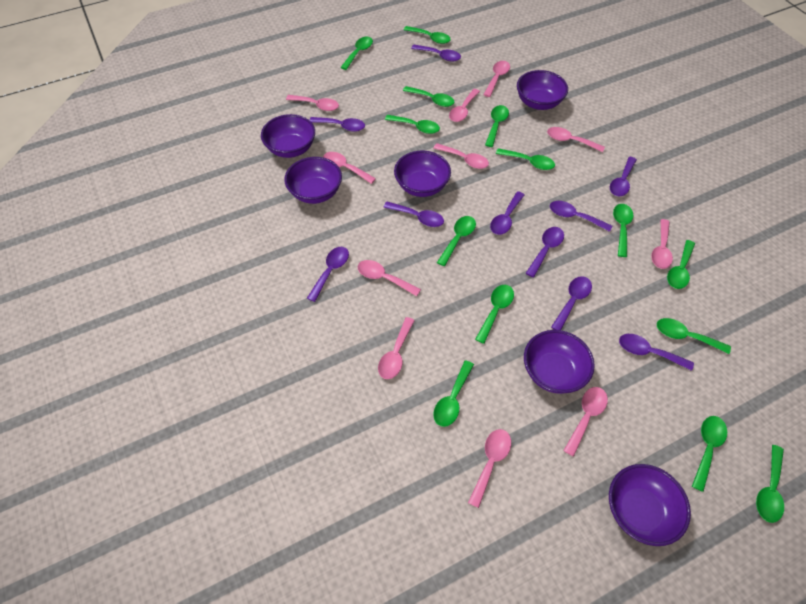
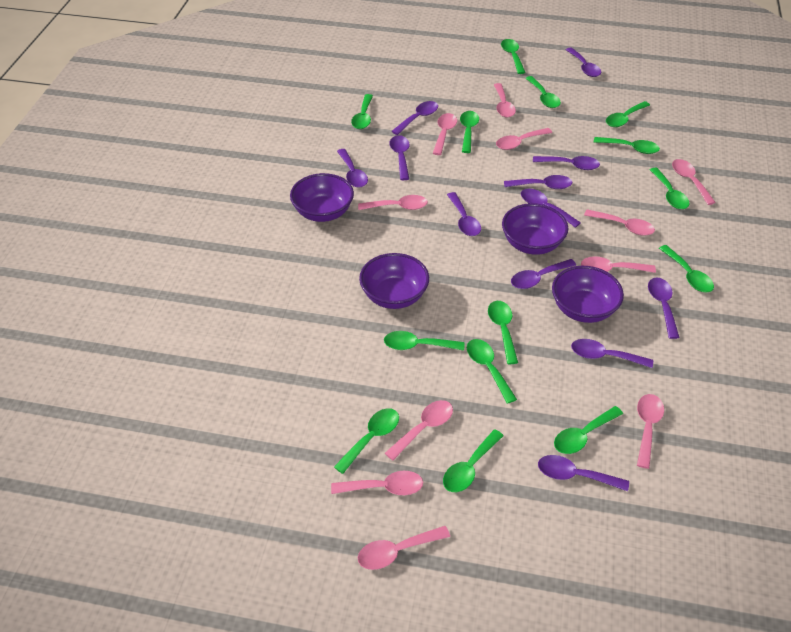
purple bowl: 6 -> 4
purple spoon: 10 -> 12

